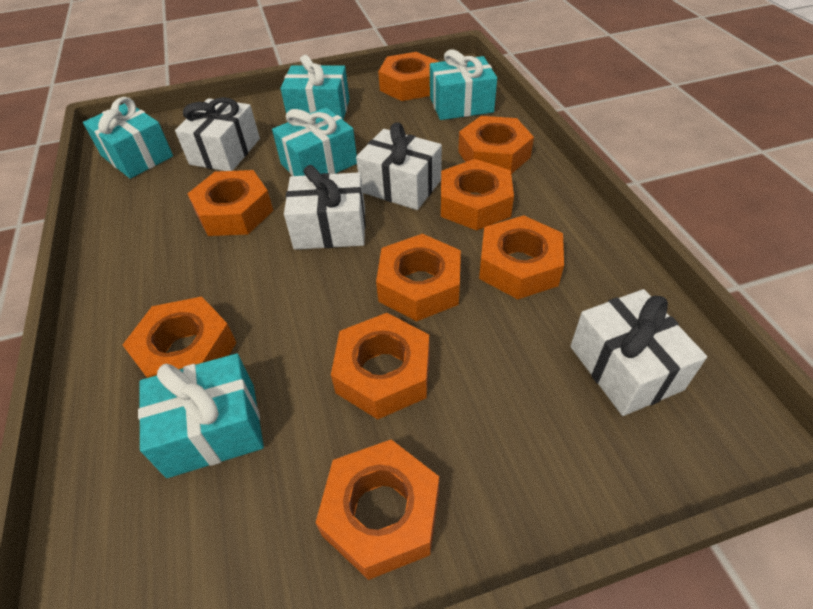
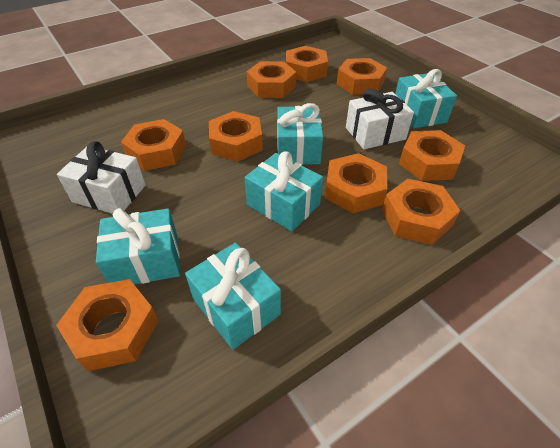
white gift: 4 -> 2

